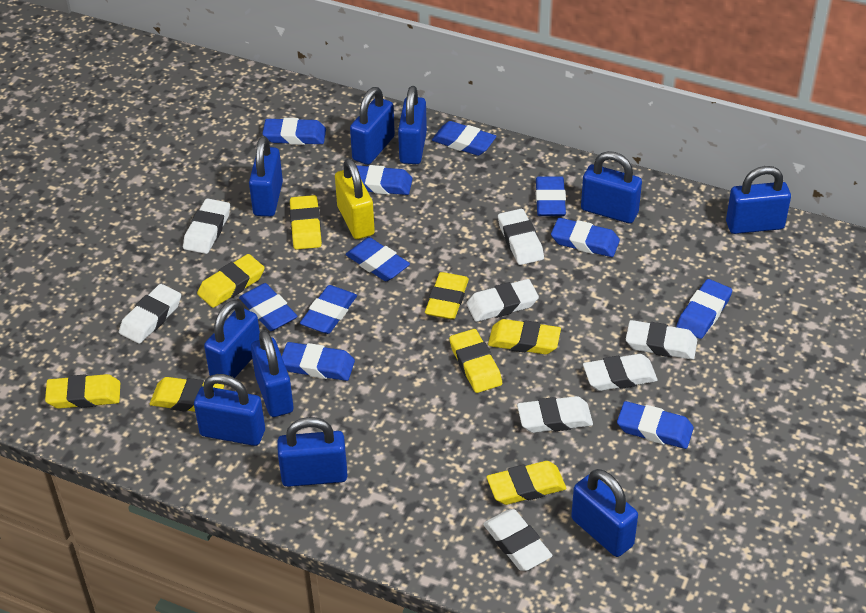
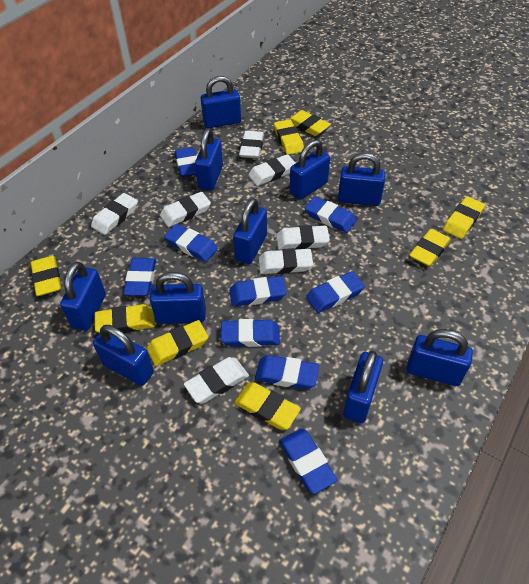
blue eraser: 11 -> 9
white eraser: 8 -> 7
yellow padlock: 1 -> 0

